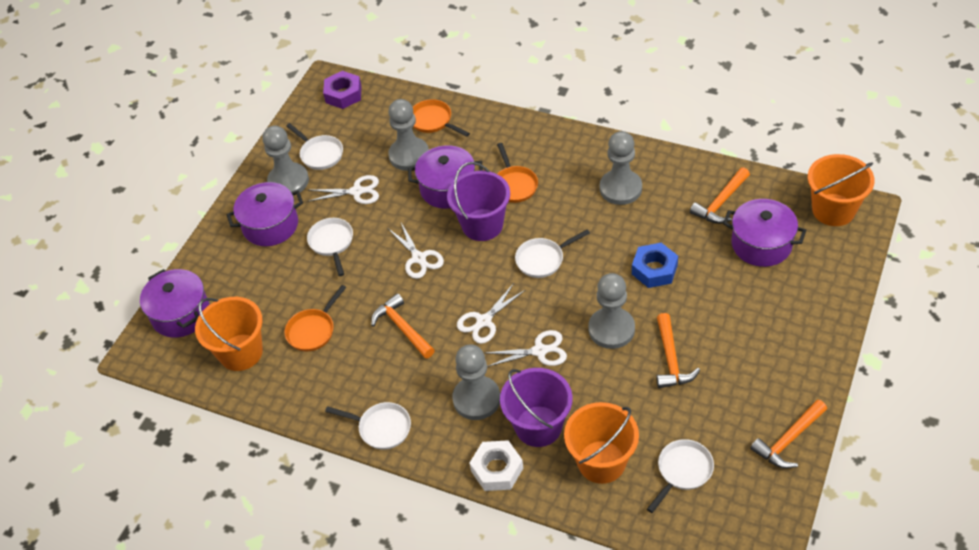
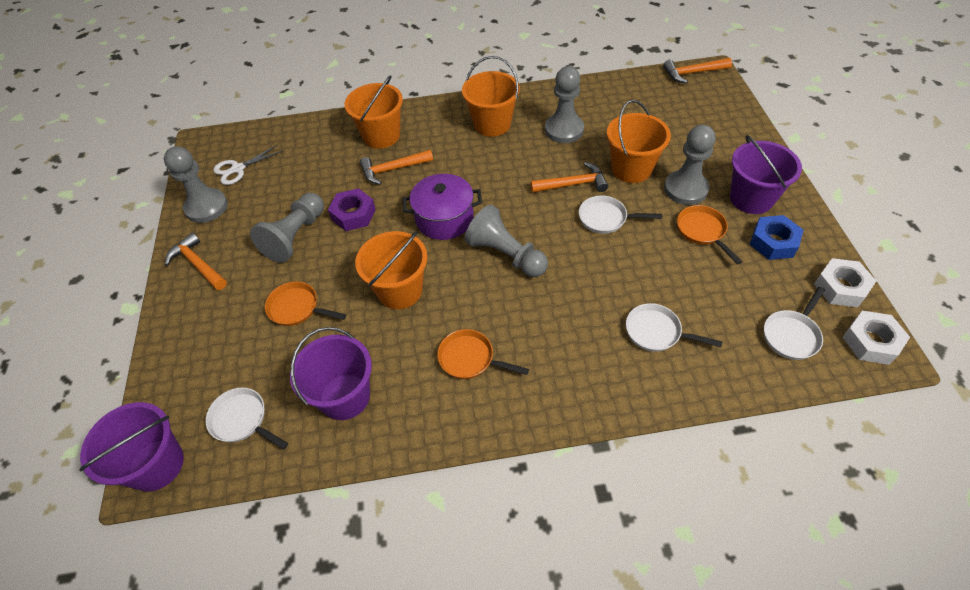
orange bucket: 3 -> 4
purple bucket: 2 -> 3
purple pot: 4 -> 1
white nut: 1 -> 2
white pan: 5 -> 4
white scissors: 4 -> 1

